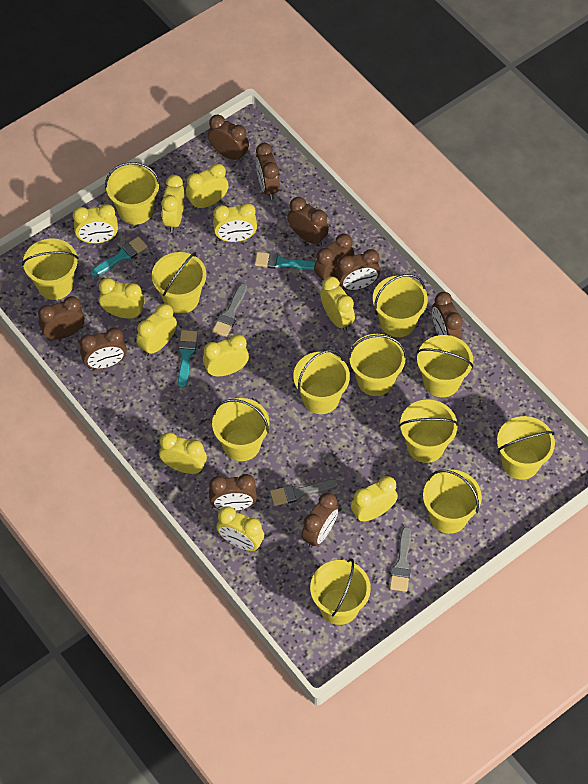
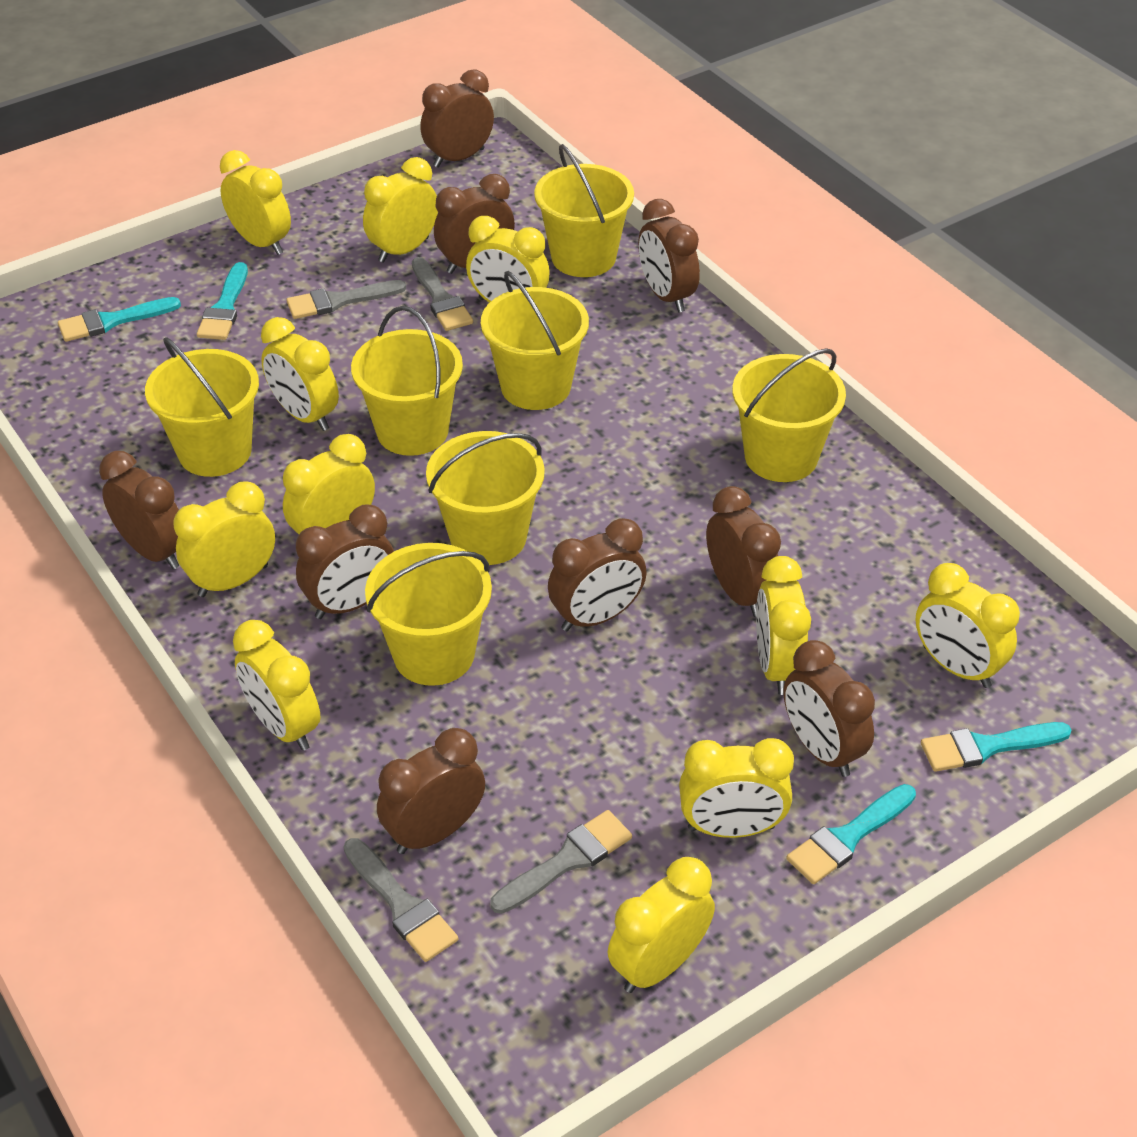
brown clock: 10 -> 9
grey brush: 3 -> 4
turquoise brush: 3 -> 4
yellow bucket: 12 -> 7

